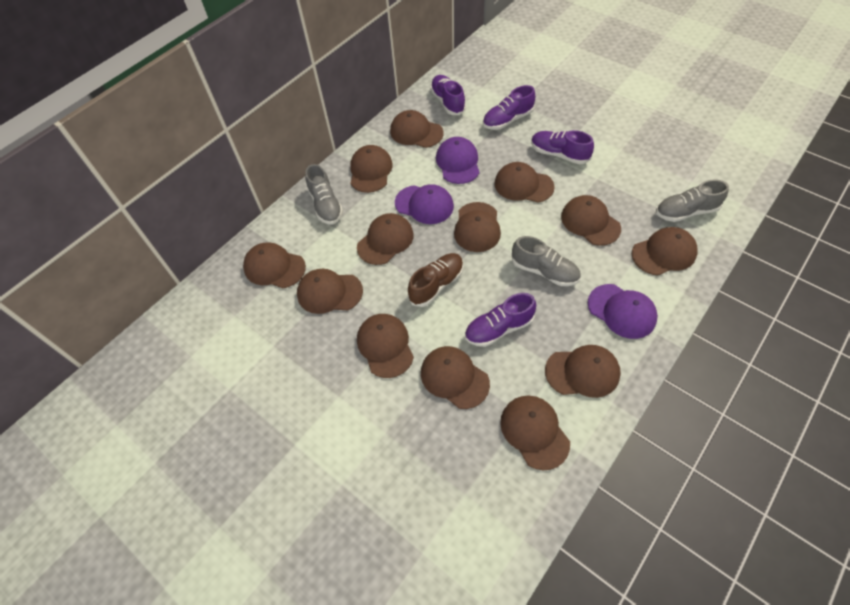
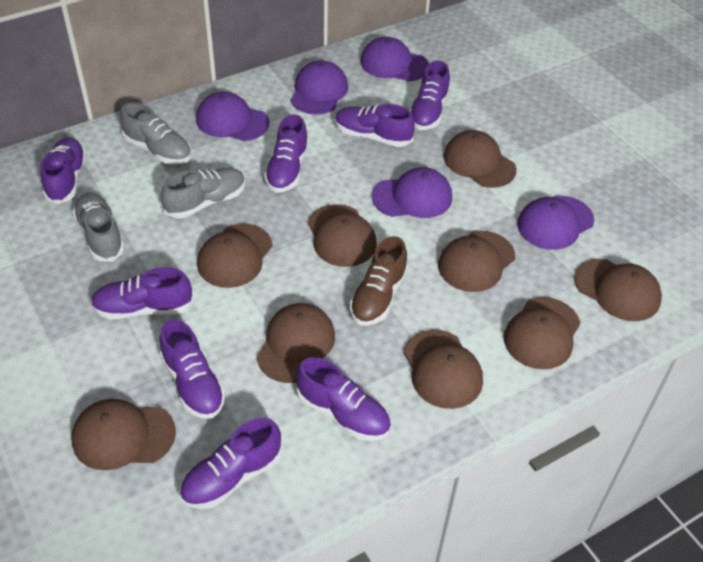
brown cap: 13 -> 9
purple cap: 3 -> 5
purple shoe: 4 -> 8

